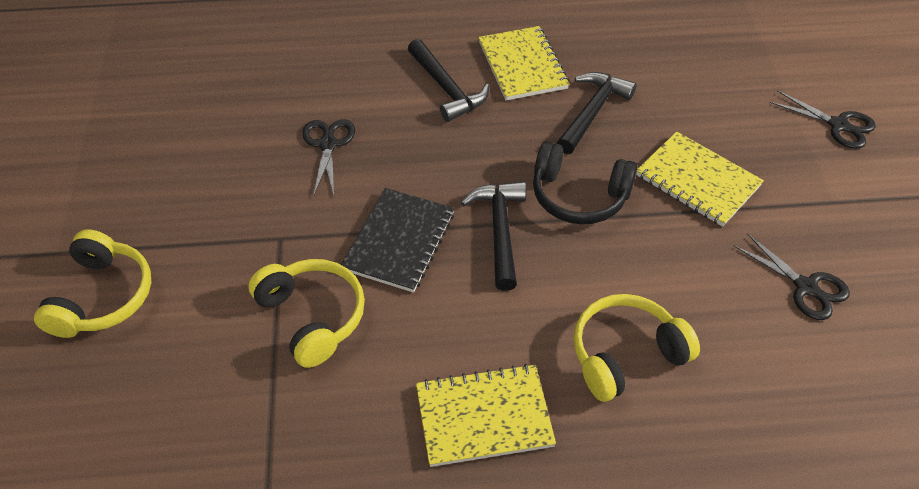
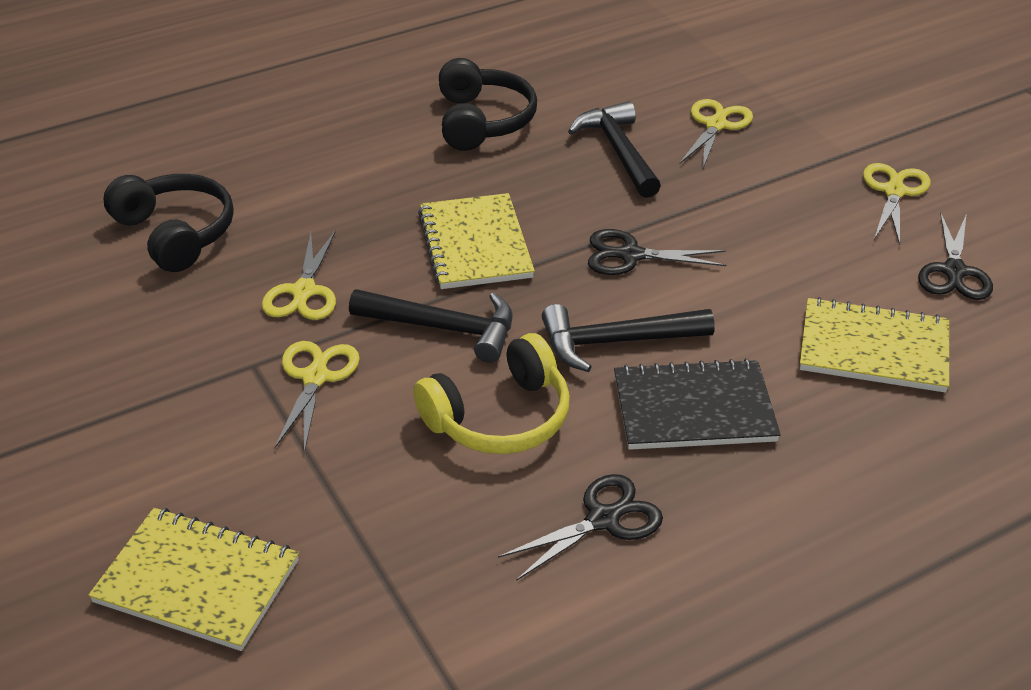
black headphones: 1 -> 2
yellow headphones: 3 -> 1
yellow scissors: 0 -> 4

